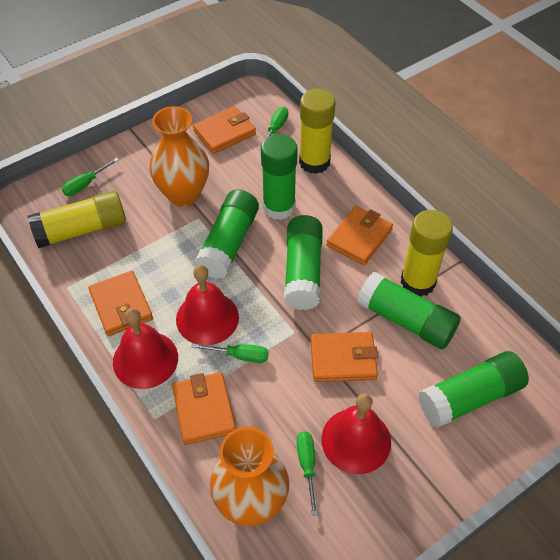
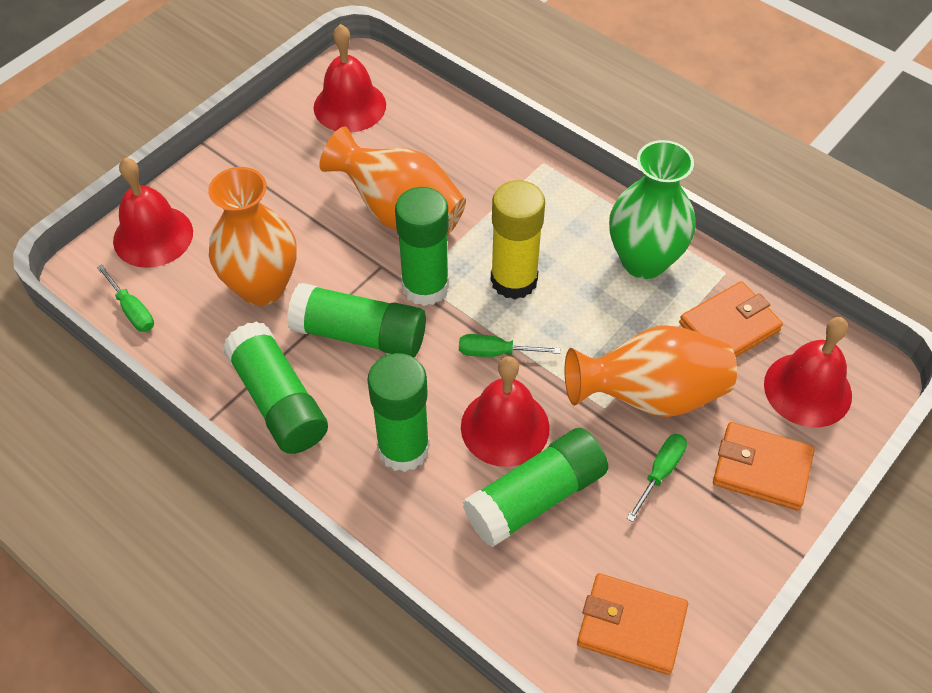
green screwdriver: 4 -> 3
green vase: 0 -> 1
orange vase: 2 -> 3
orange wallet: 5 -> 3
red bell: 3 -> 4
yellow glue stick: 3 -> 1

